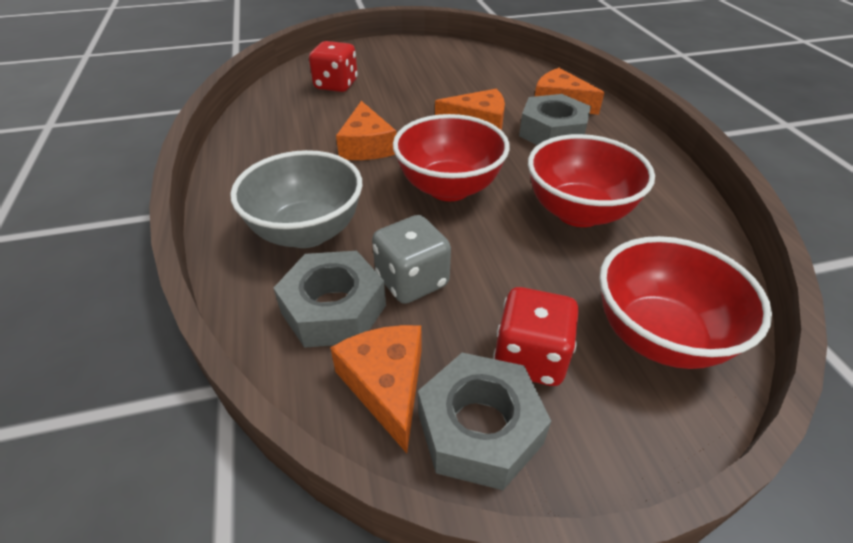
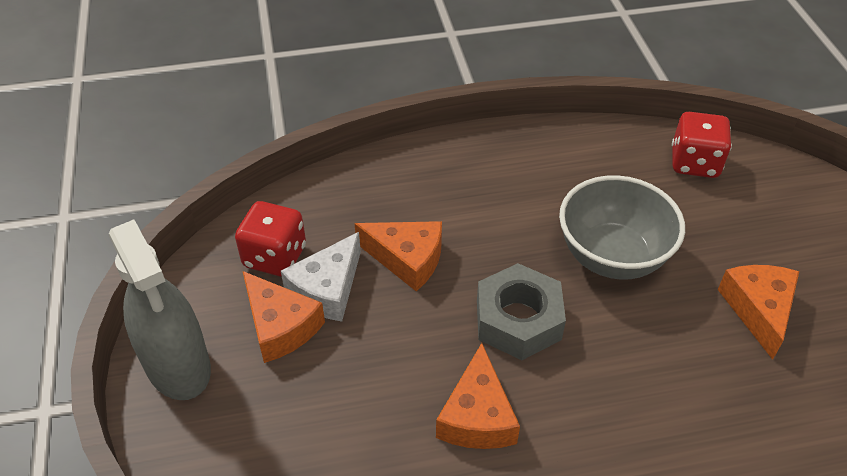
grey dice: 1 -> 0
grey nut: 3 -> 1
grey spray bottle: 0 -> 1
red bowl: 3 -> 0
white cheese: 0 -> 1

